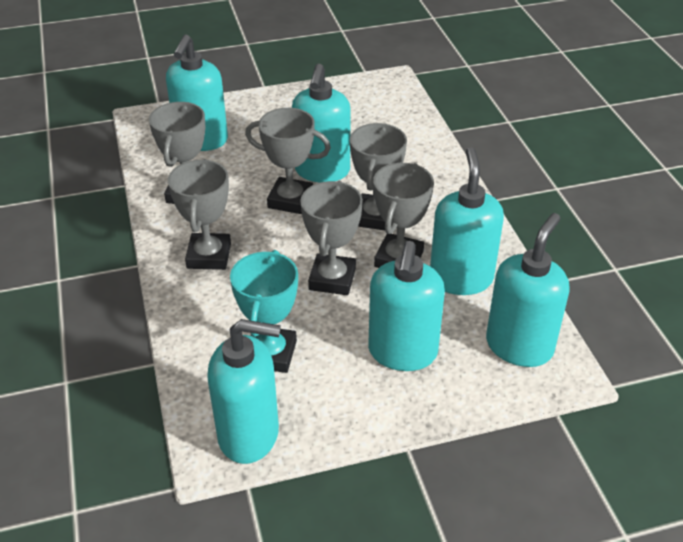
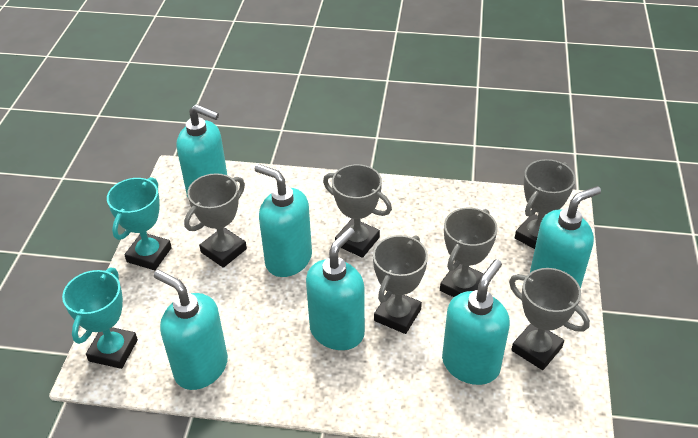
turquoise trophy: 1 -> 2

